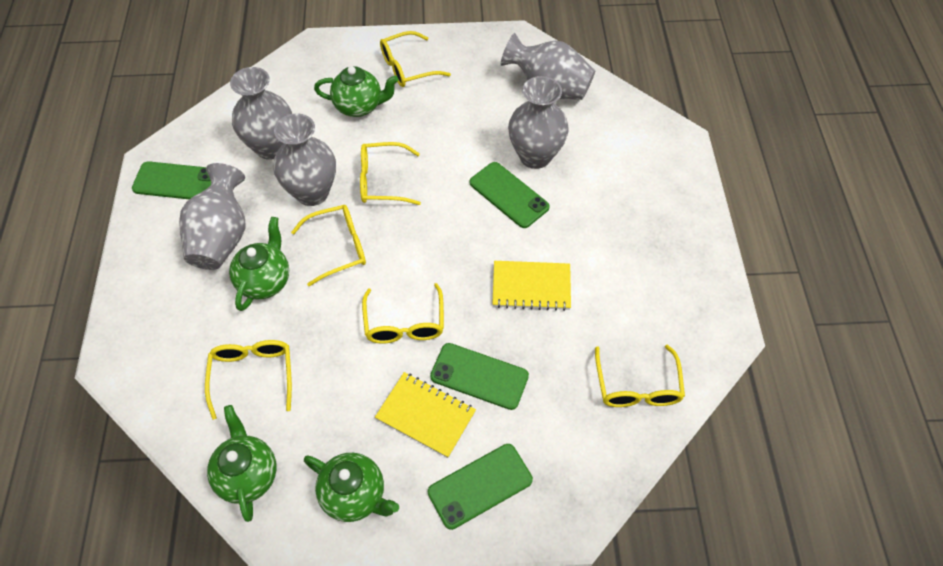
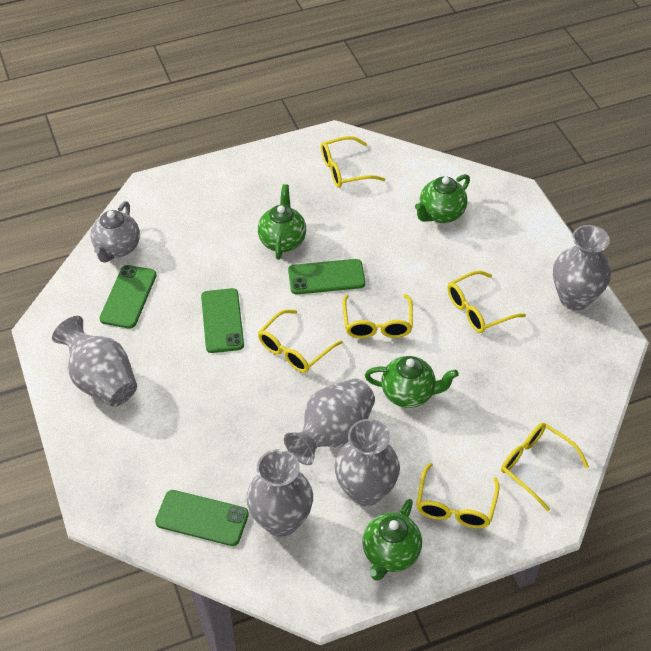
grey teapot: 0 -> 1
yellow notebook: 2 -> 0

